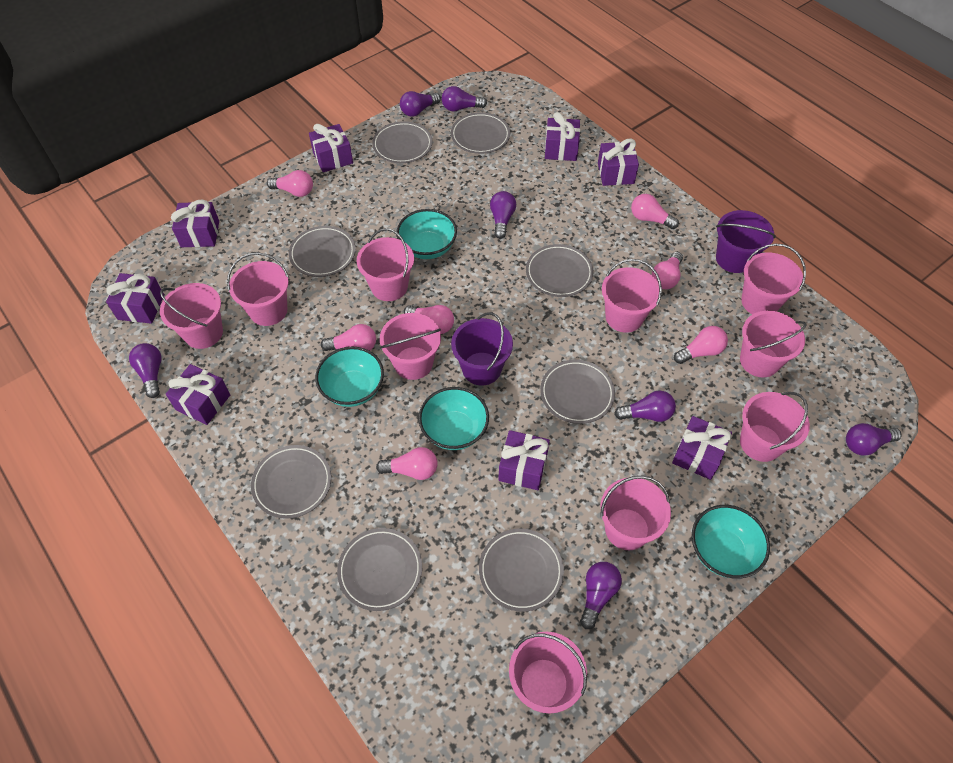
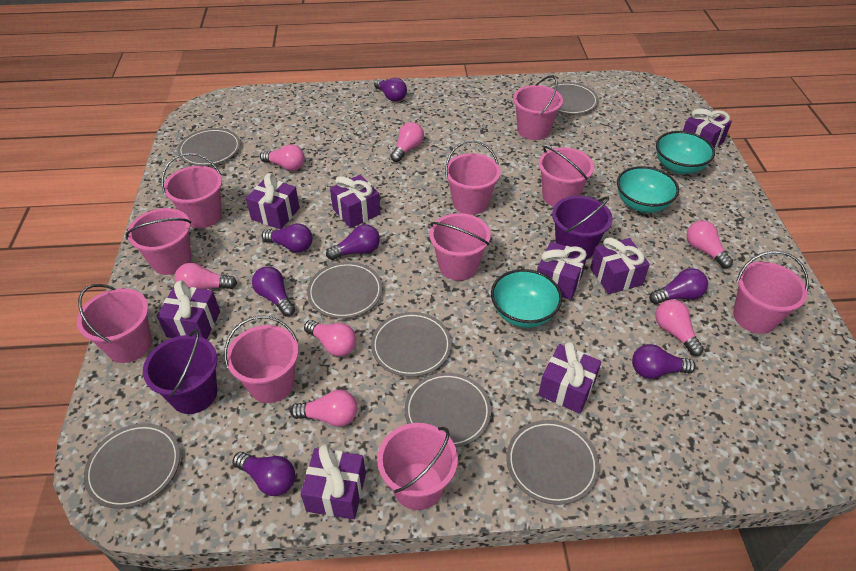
grey plate: 8 -> 7
turquoise bowl: 4 -> 3

